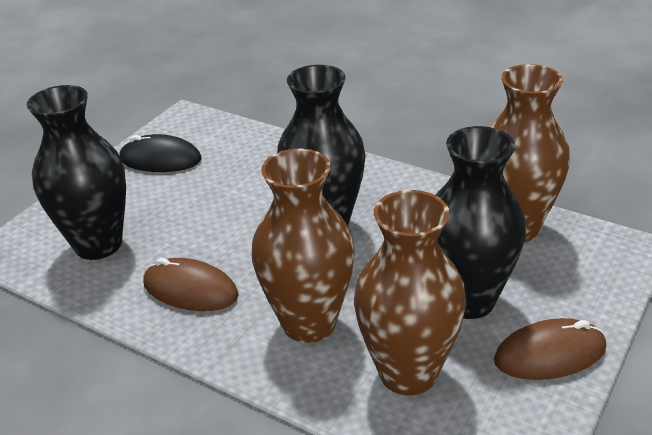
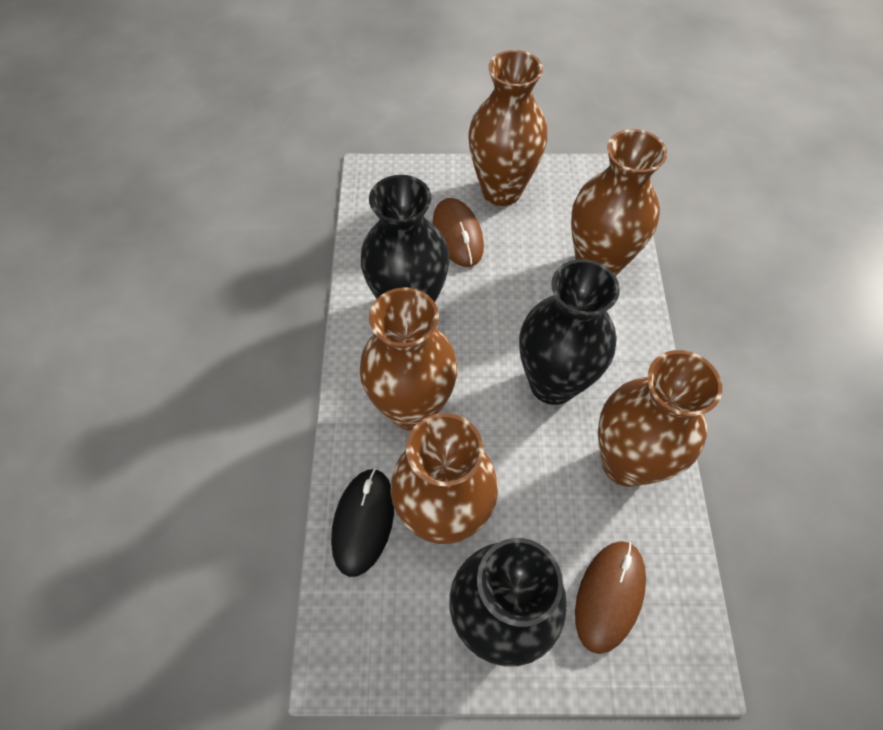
brown vase: 3 -> 5

